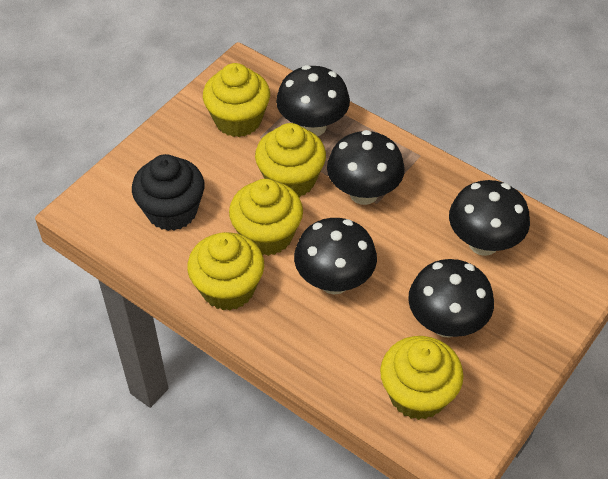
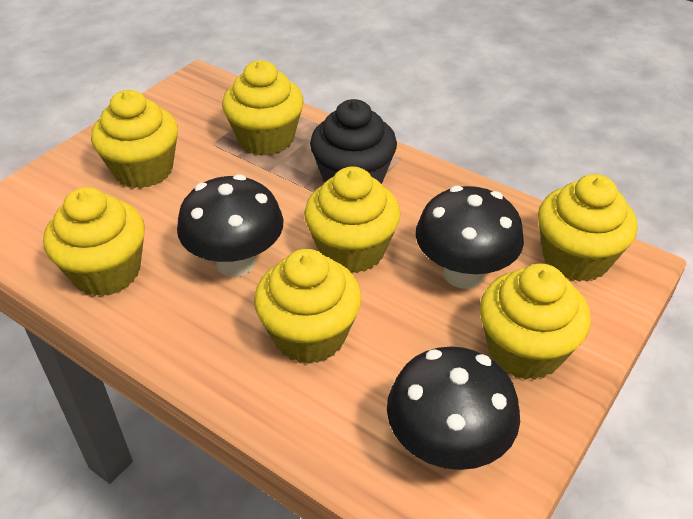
black mushroom: 5 -> 3
yellow cupcake: 5 -> 7

